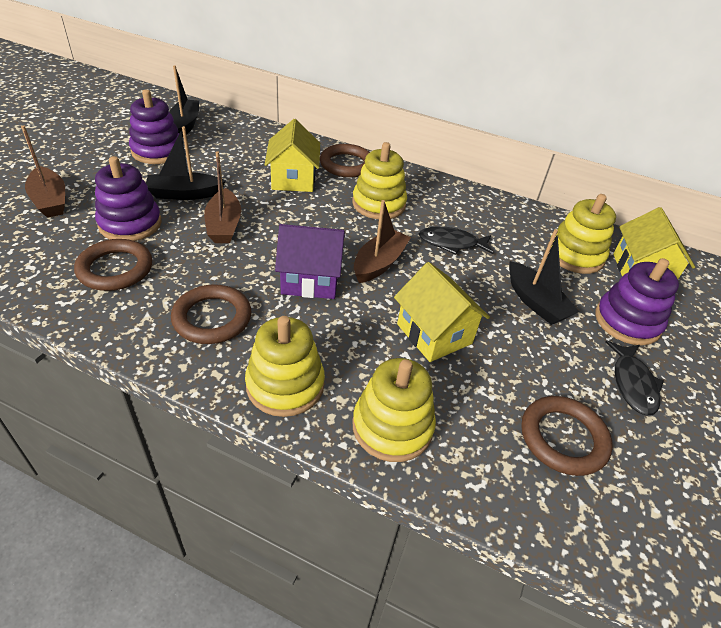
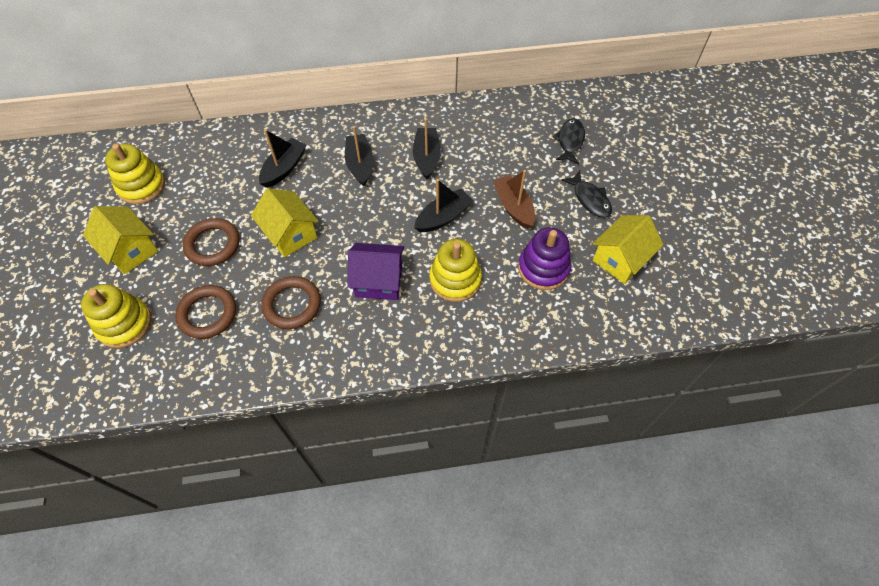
black boat: 3 -> 4
brown boat: 3 -> 1
brown ring: 4 -> 3
purple stacking toy: 3 -> 1
yellow stacking toy: 4 -> 3

